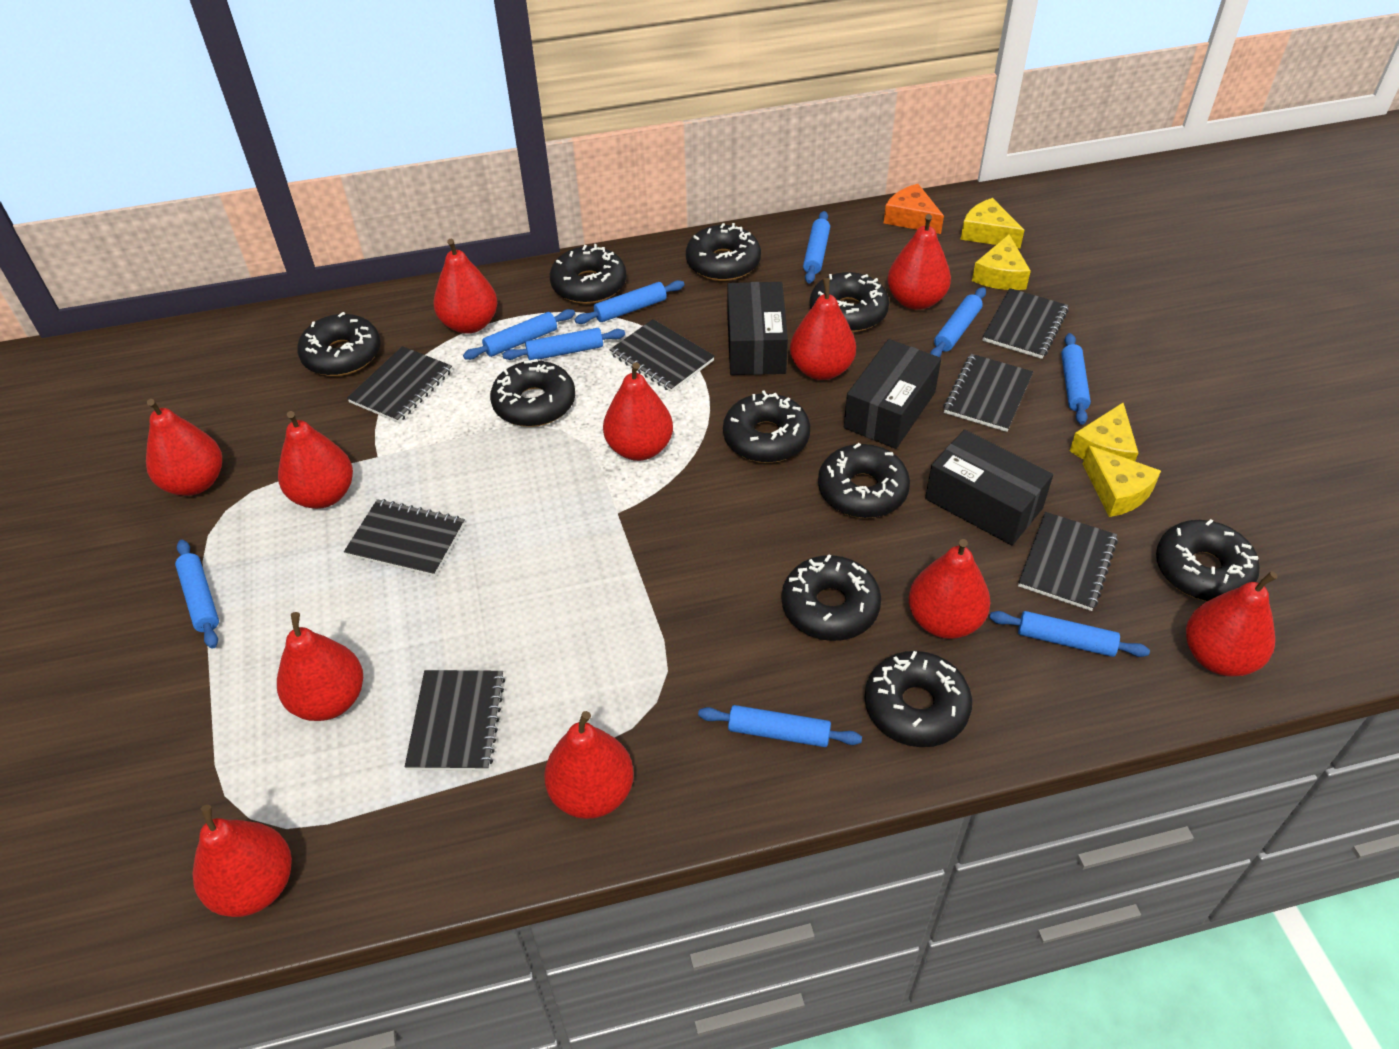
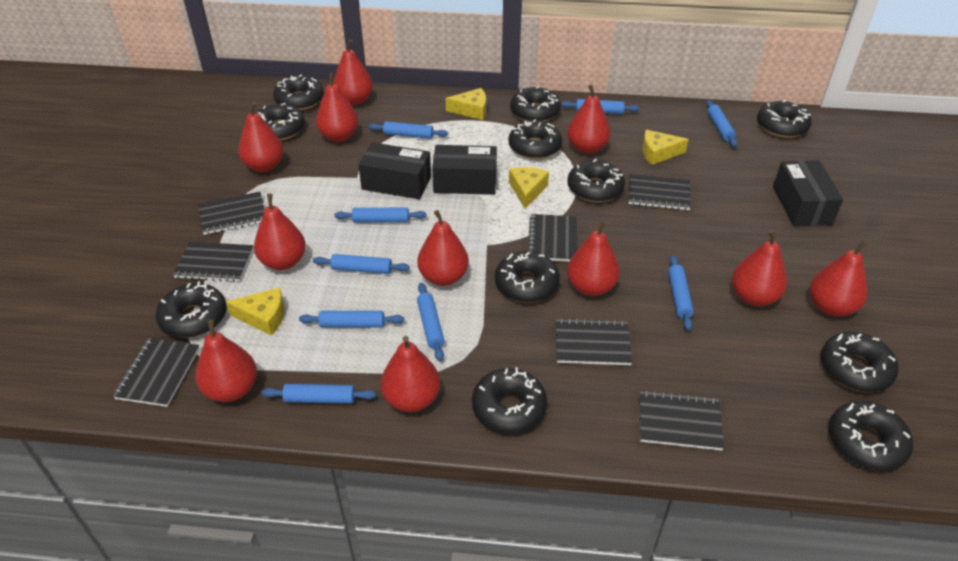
black donut: 10 -> 11
orange cheese: 1 -> 0

